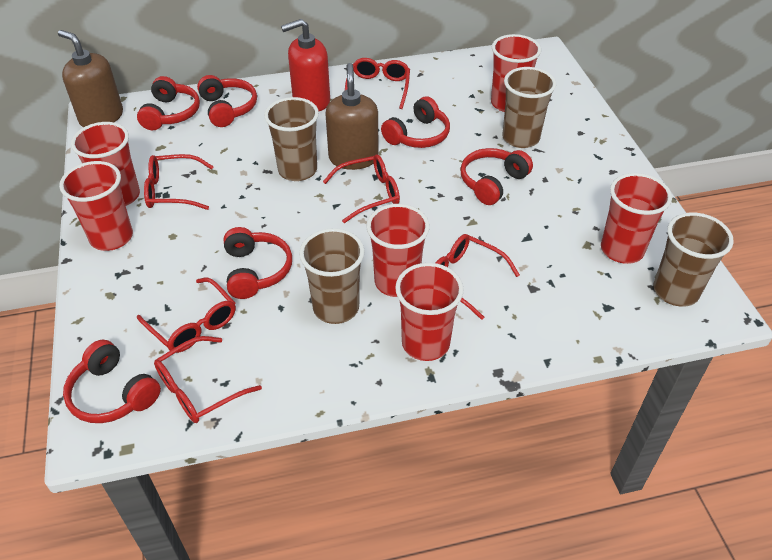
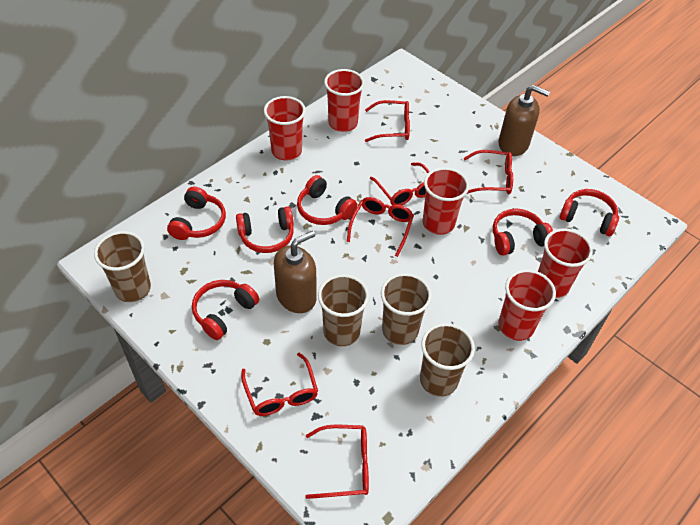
red cup: 6 -> 5
red soap dispenser: 1 -> 0

